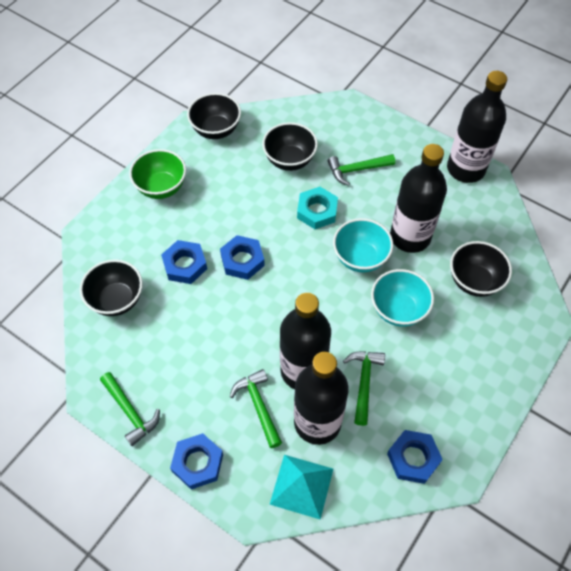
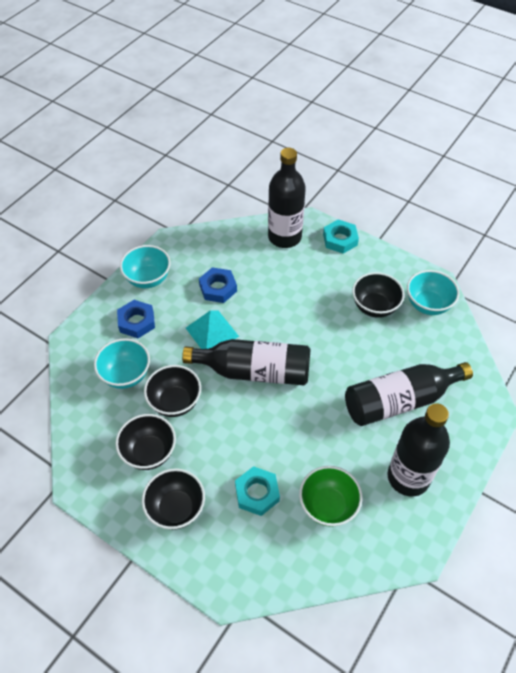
blue nut: 4 -> 2
green hammer: 4 -> 0
turquoise bowl: 2 -> 3
turquoise nut: 1 -> 2

